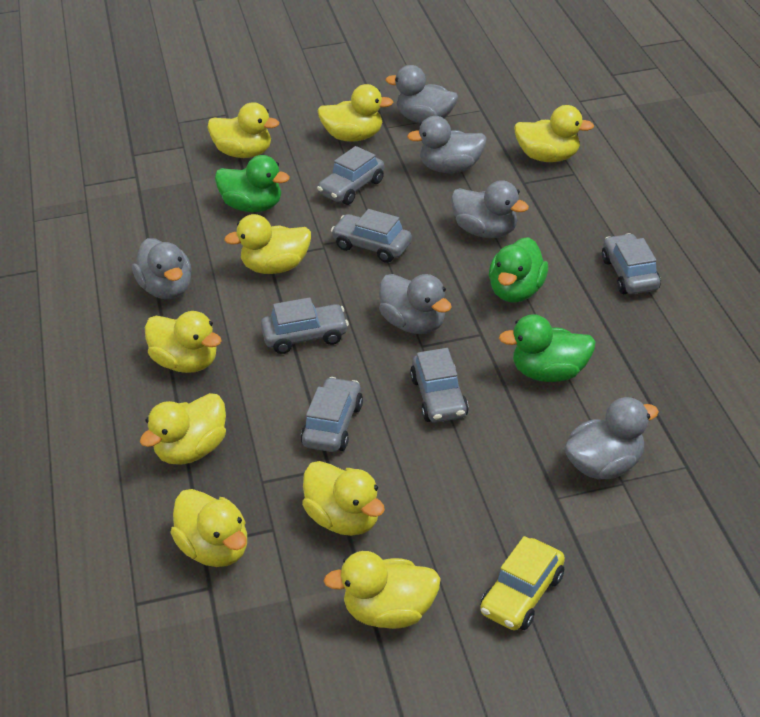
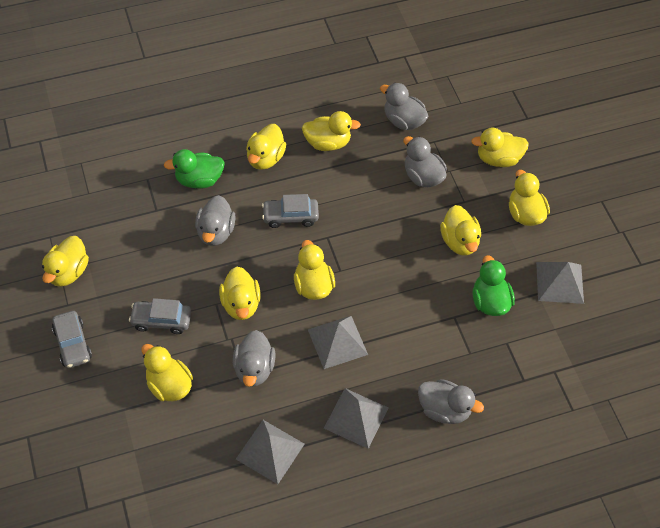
green duck: 3 -> 2
grey car: 6 -> 3
grey duck: 6 -> 5
grey pyramid: 0 -> 4
yellow car: 1 -> 0

